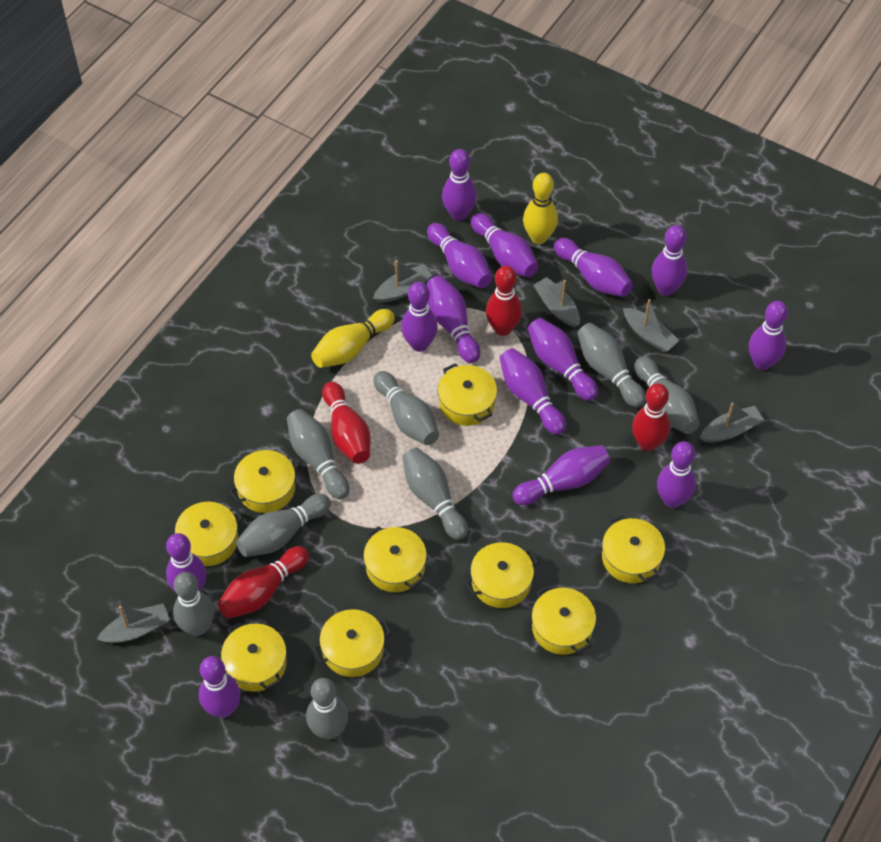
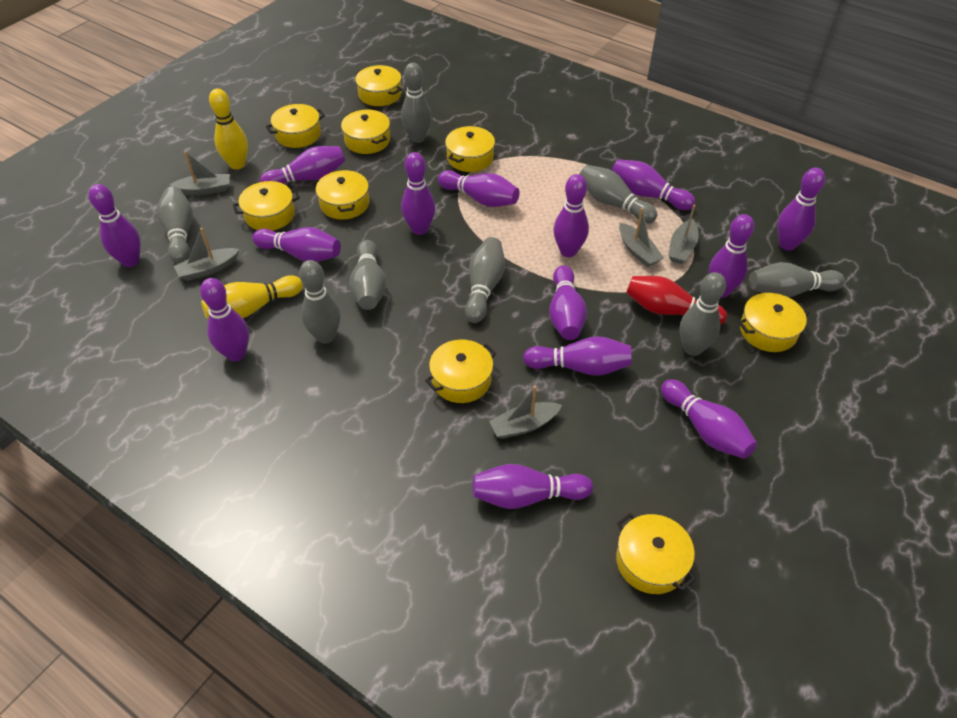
red bowling pin: 4 -> 1

